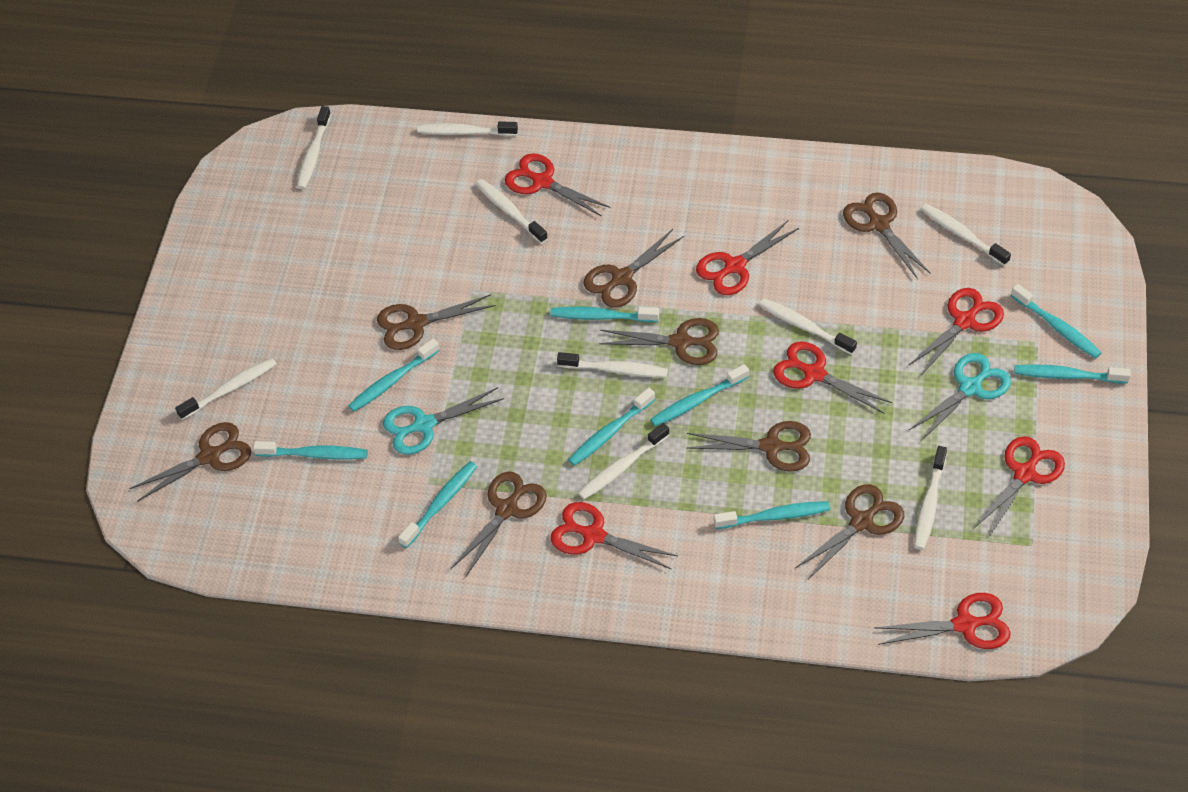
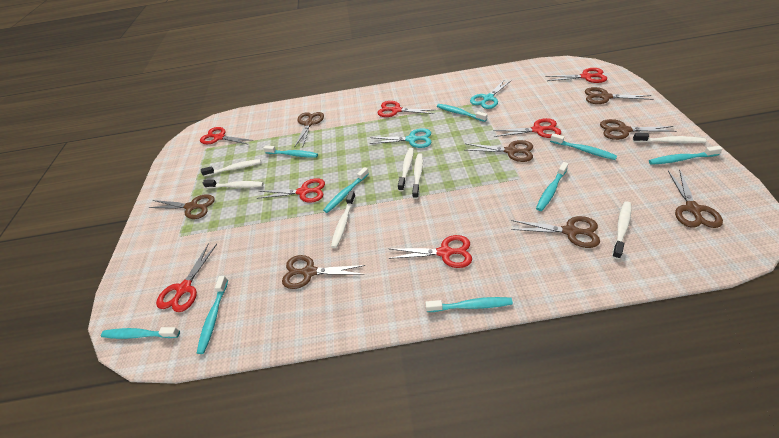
white toothbrush: 9 -> 7

